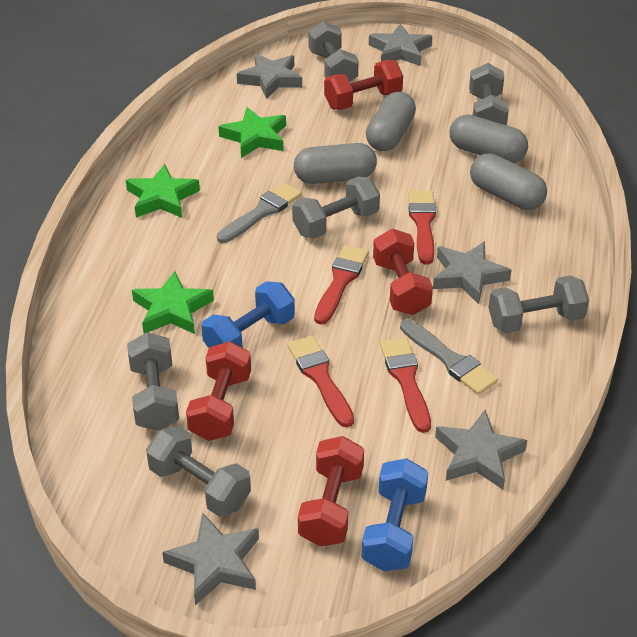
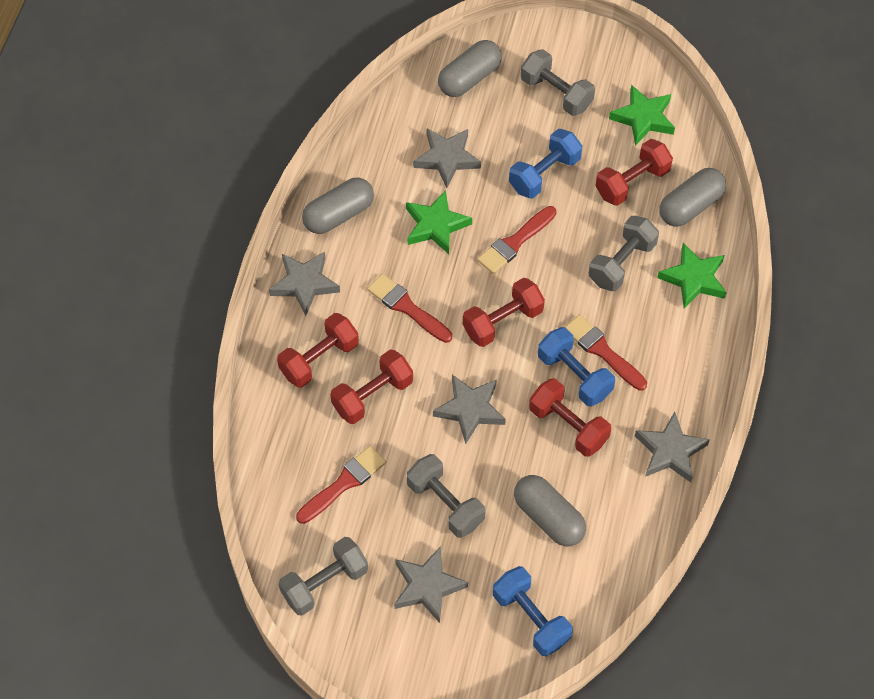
blue dumbbell: 2 -> 3
grey brush: 2 -> 0
grey dumbbell: 6 -> 4
red dumbbell: 4 -> 5

